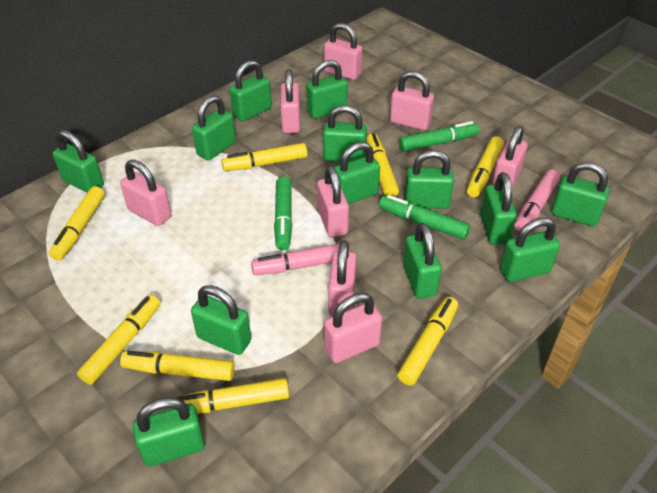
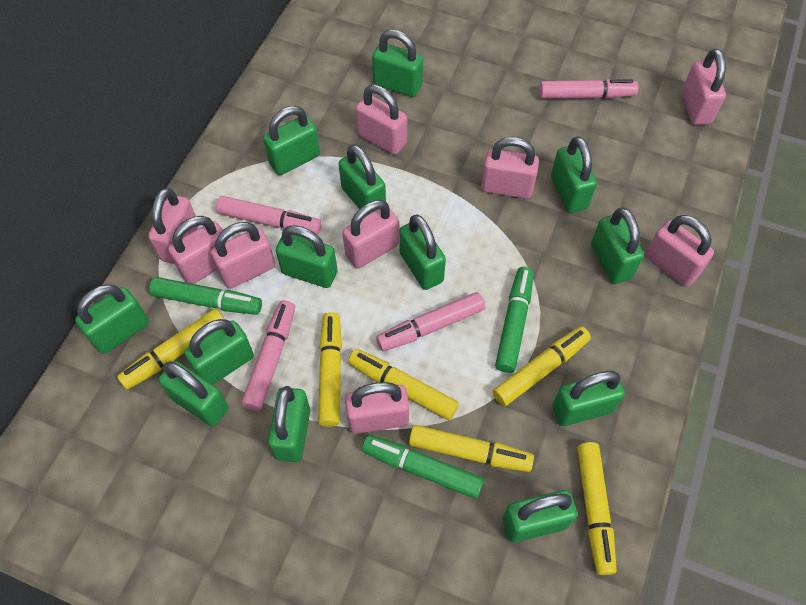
pink marker: 2 -> 4
pink padlock: 8 -> 9
yellow marker: 8 -> 6

